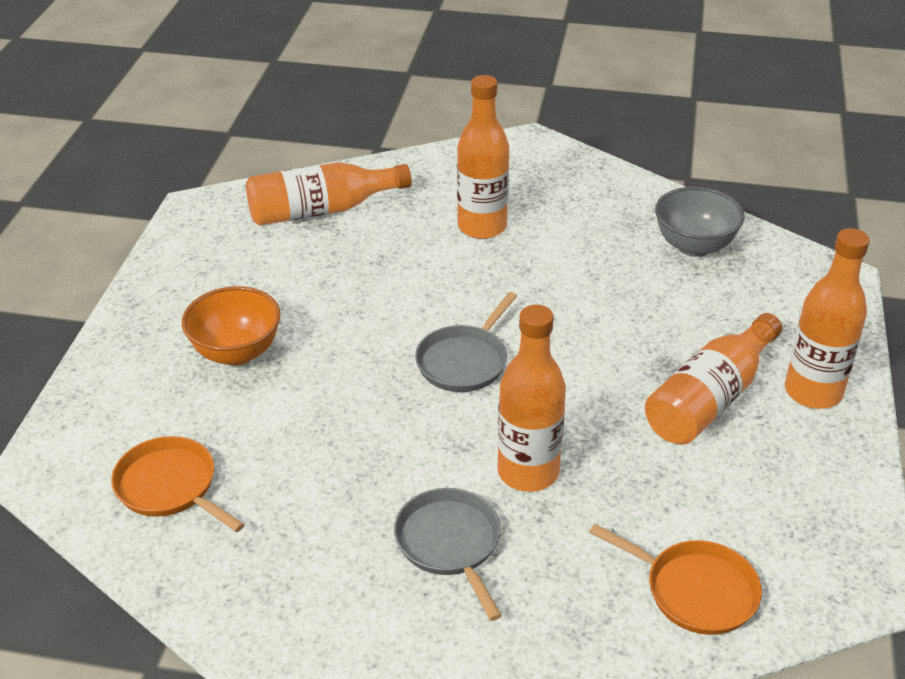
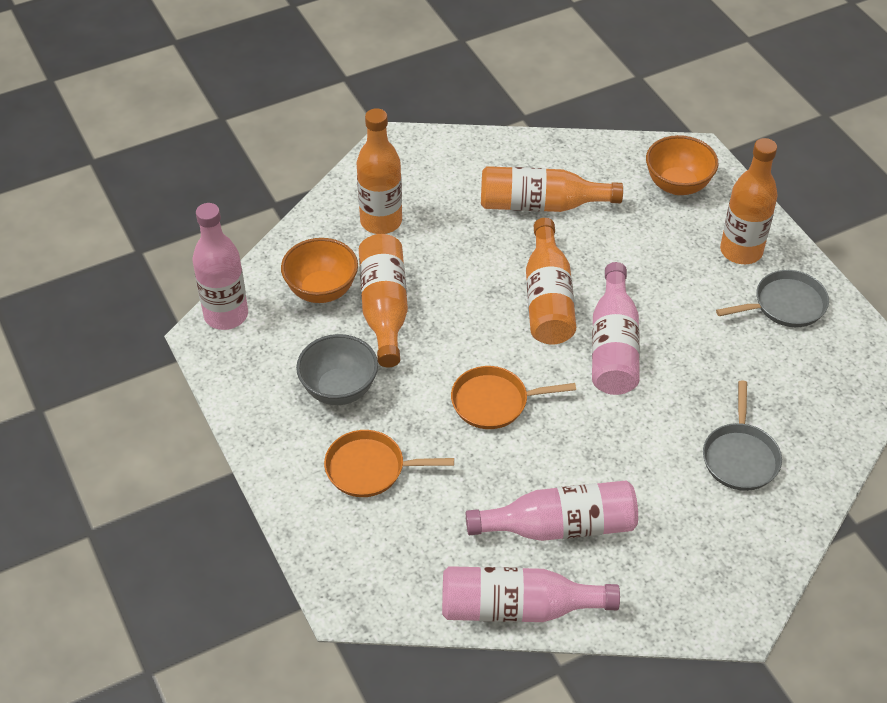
orange bowl: 1 -> 2
pink bottle: 0 -> 4

